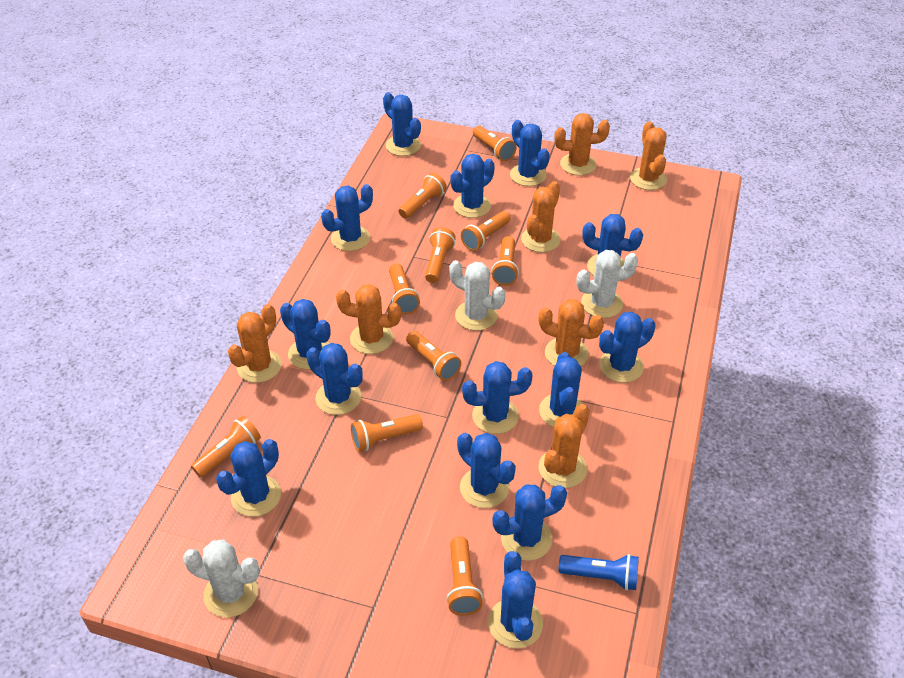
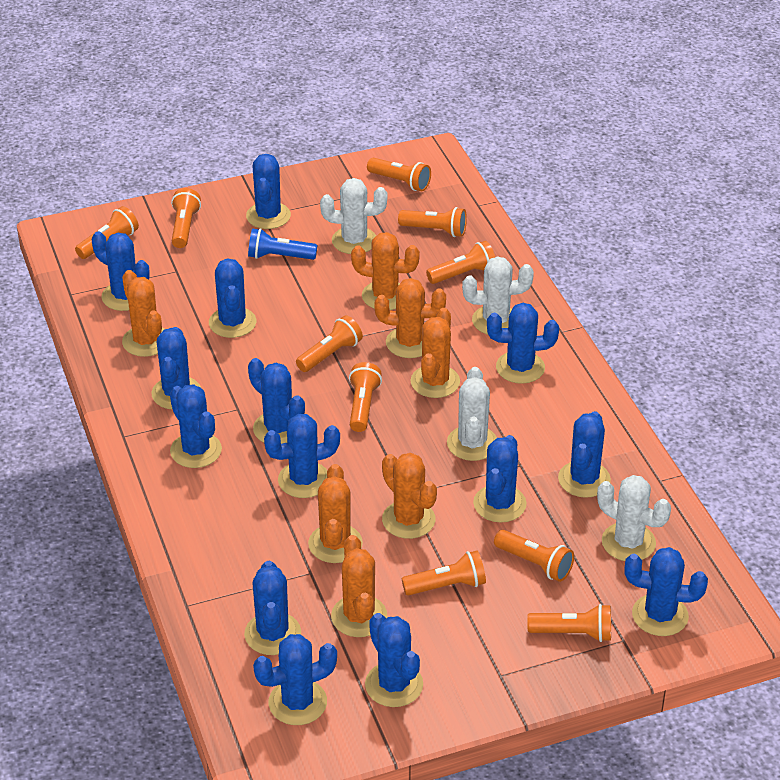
white cactus: 3 -> 4

